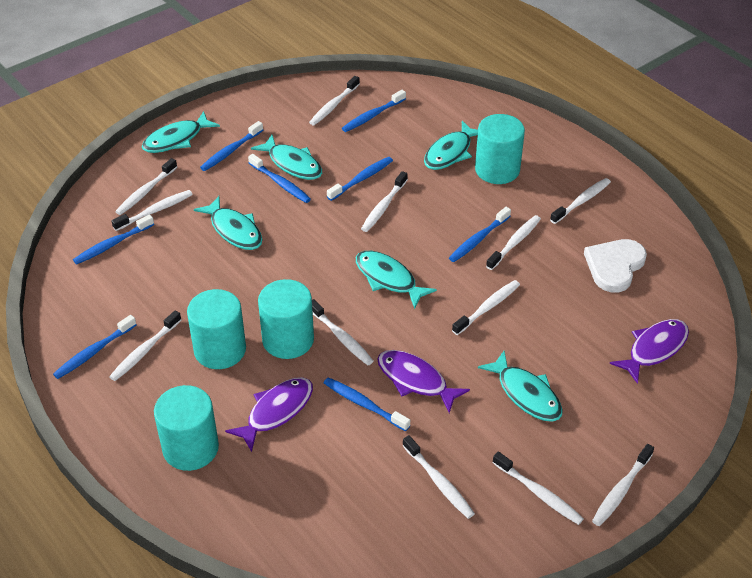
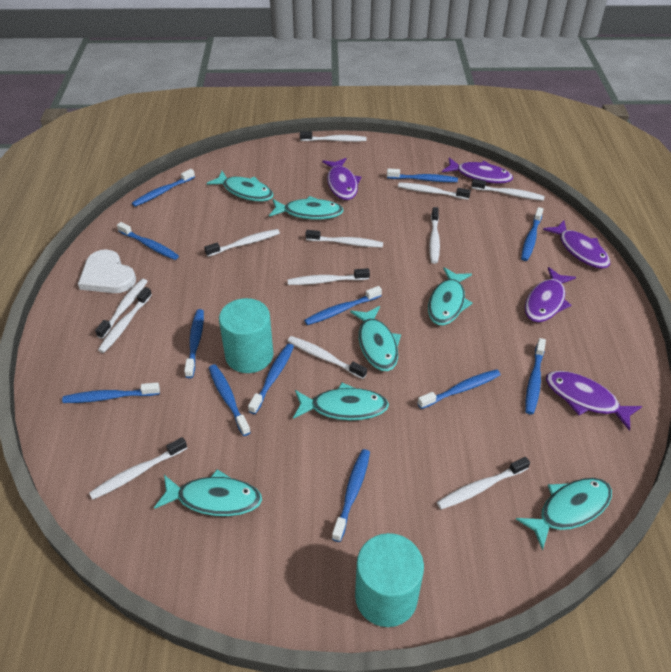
blue toothbrush: 8 -> 12
purple fish: 3 -> 5
turquoise cylinder: 4 -> 2
turquoise fish: 6 -> 7

